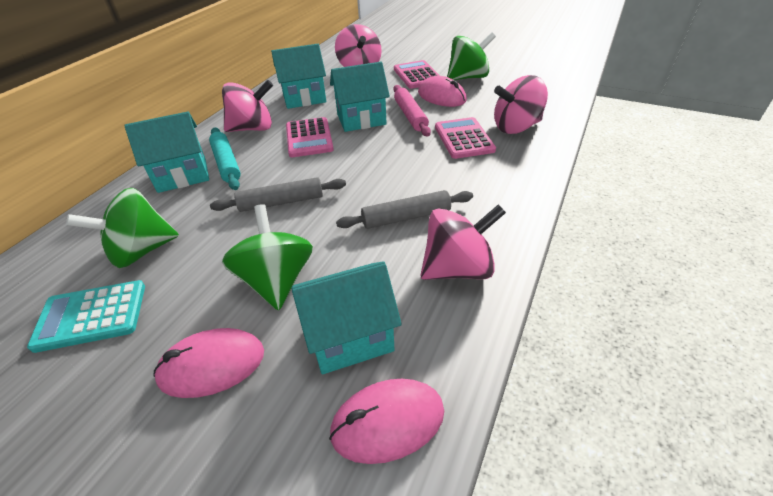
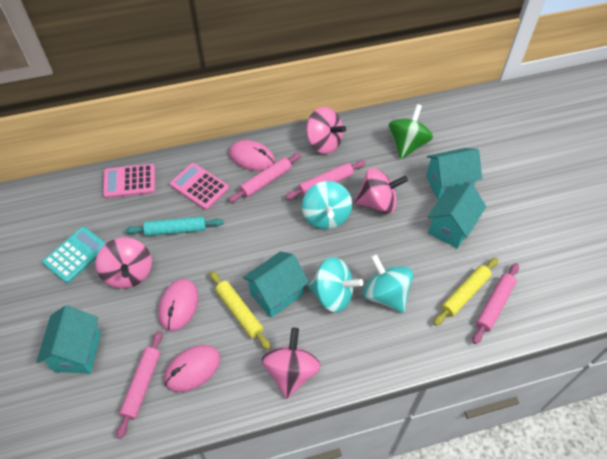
green spinning top: 3 -> 1
grey rolling pin: 2 -> 0
pink calculator: 3 -> 2
pink rolling pin: 1 -> 4
turquoise spinning top: 0 -> 3
yellow rolling pin: 0 -> 2

